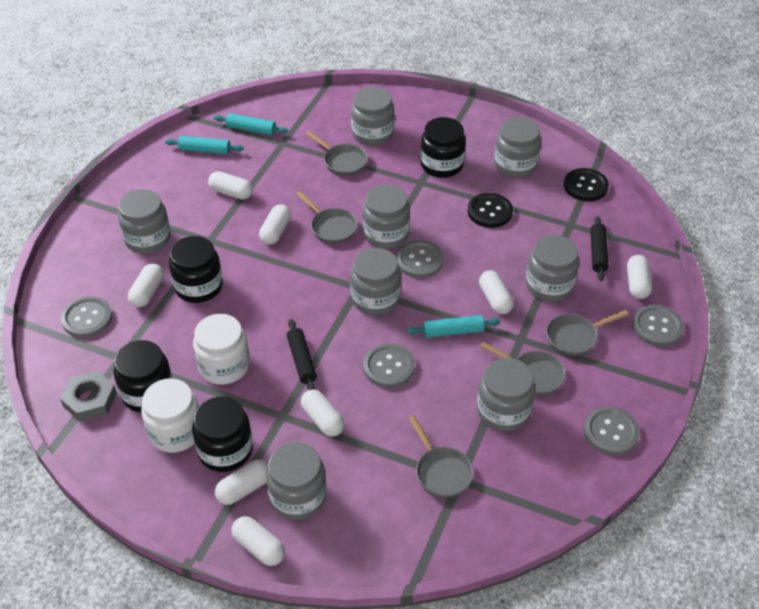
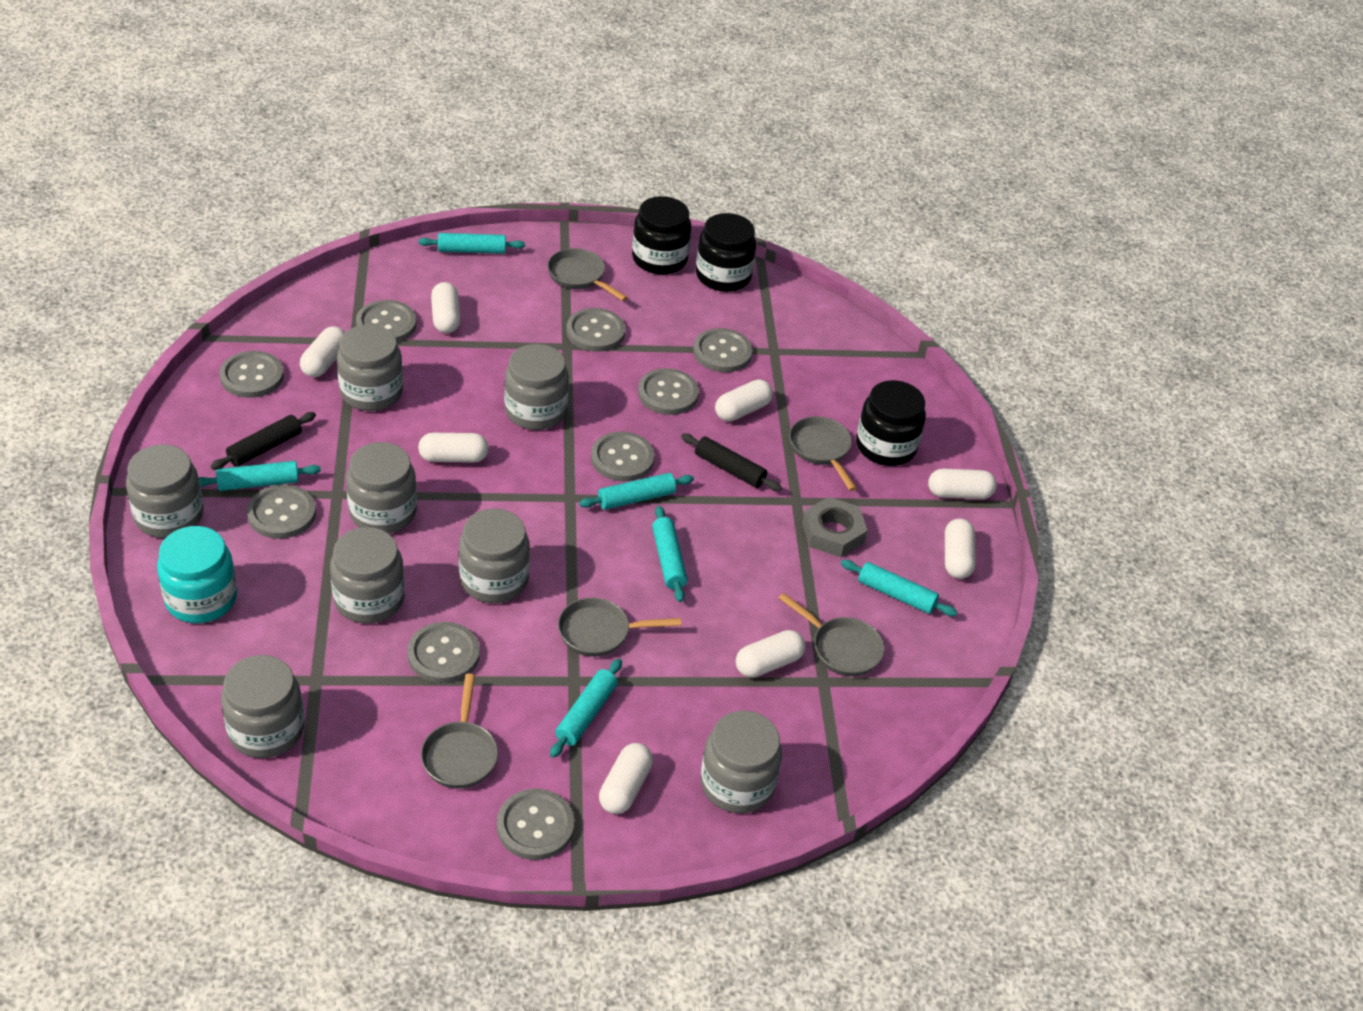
black button: 2 -> 0
black jar: 4 -> 3
grey button: 5 -> 9
turquoise jar: 0 -> 1
turquoise rolling pin: 3 -> 6
white jar: 2 -> 0

